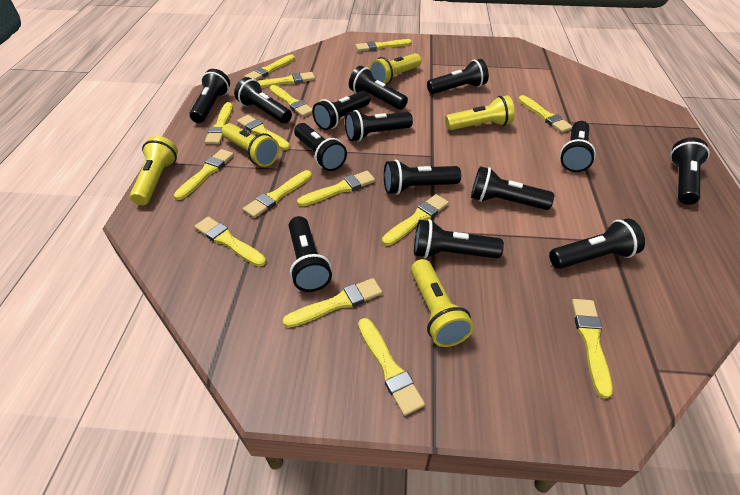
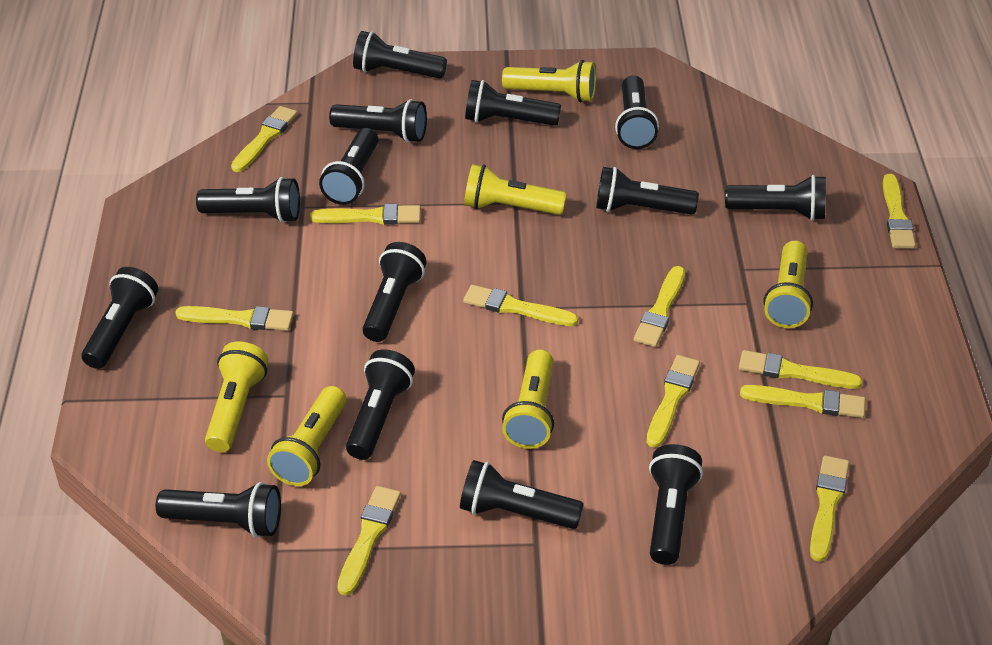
yellow brush: 15 -> 11
yellow flashlight: 5 -> 6

